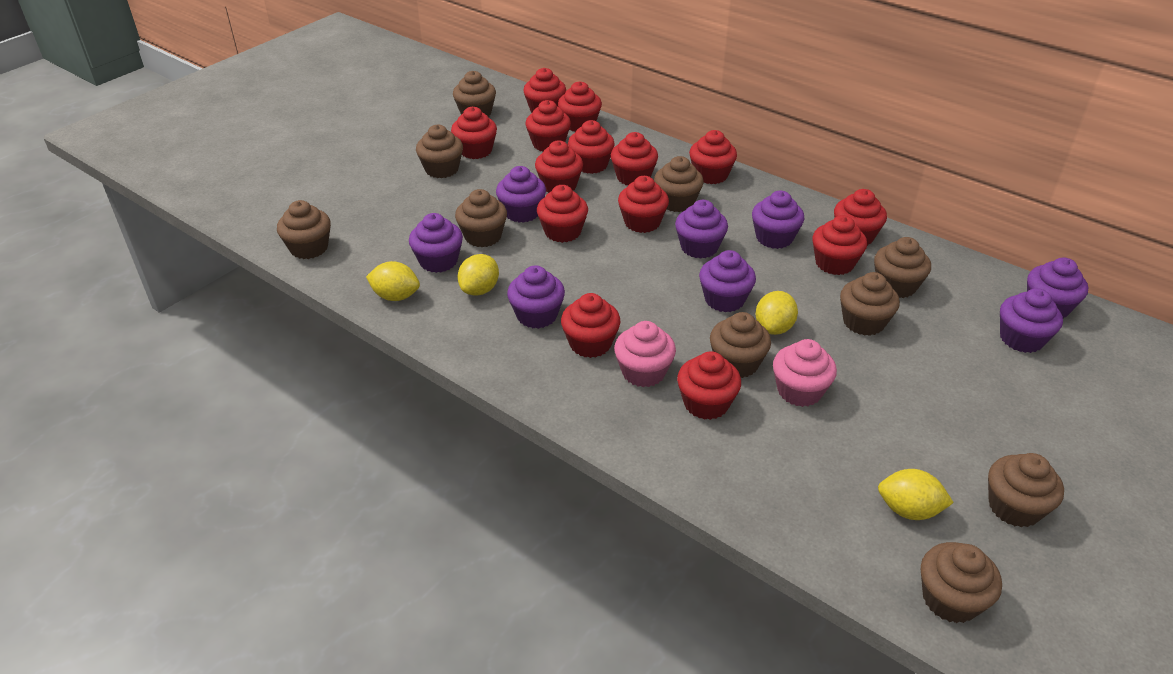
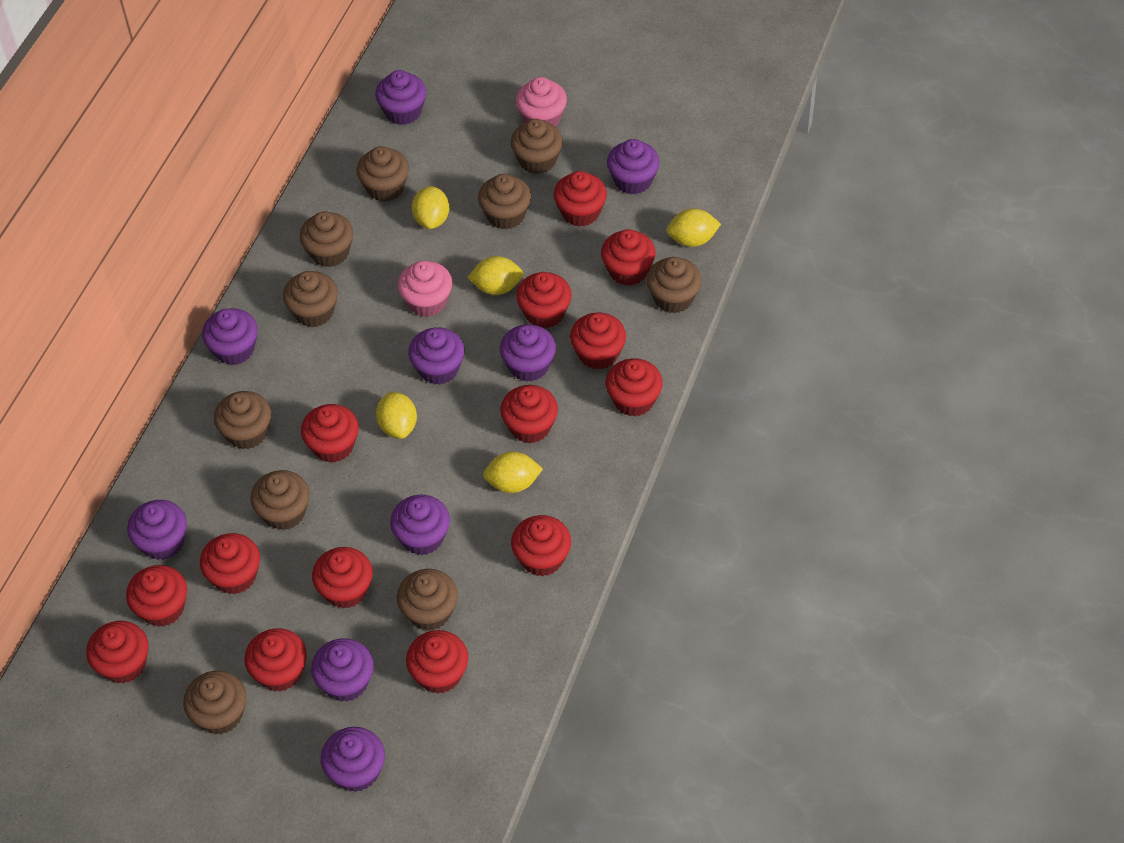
purple cupcake: 8 -> 9
yellow lemon: 4 -> 5

